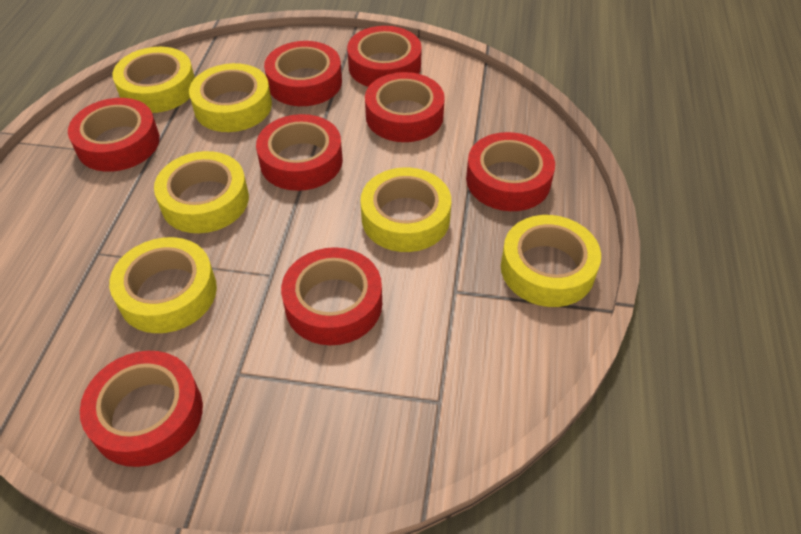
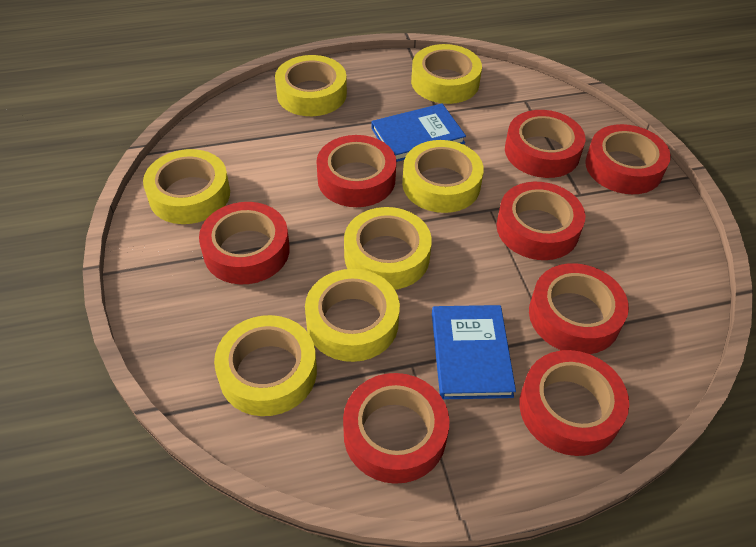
blue book: 0 -> 2
yellow tape: 6 -> 7

